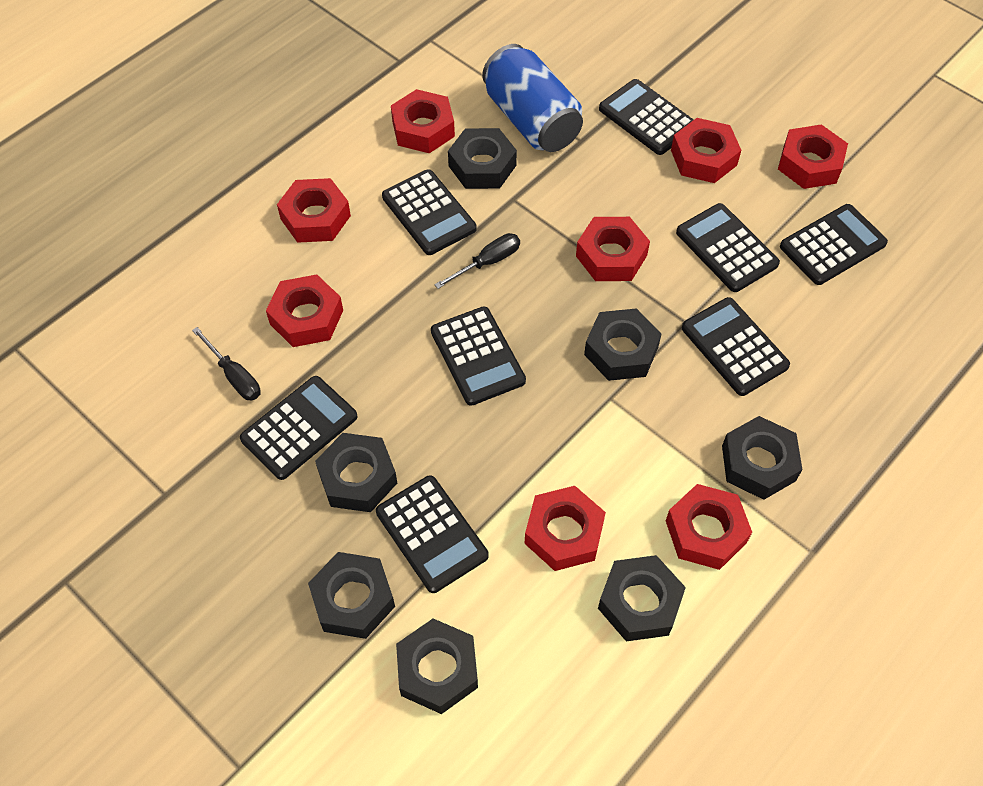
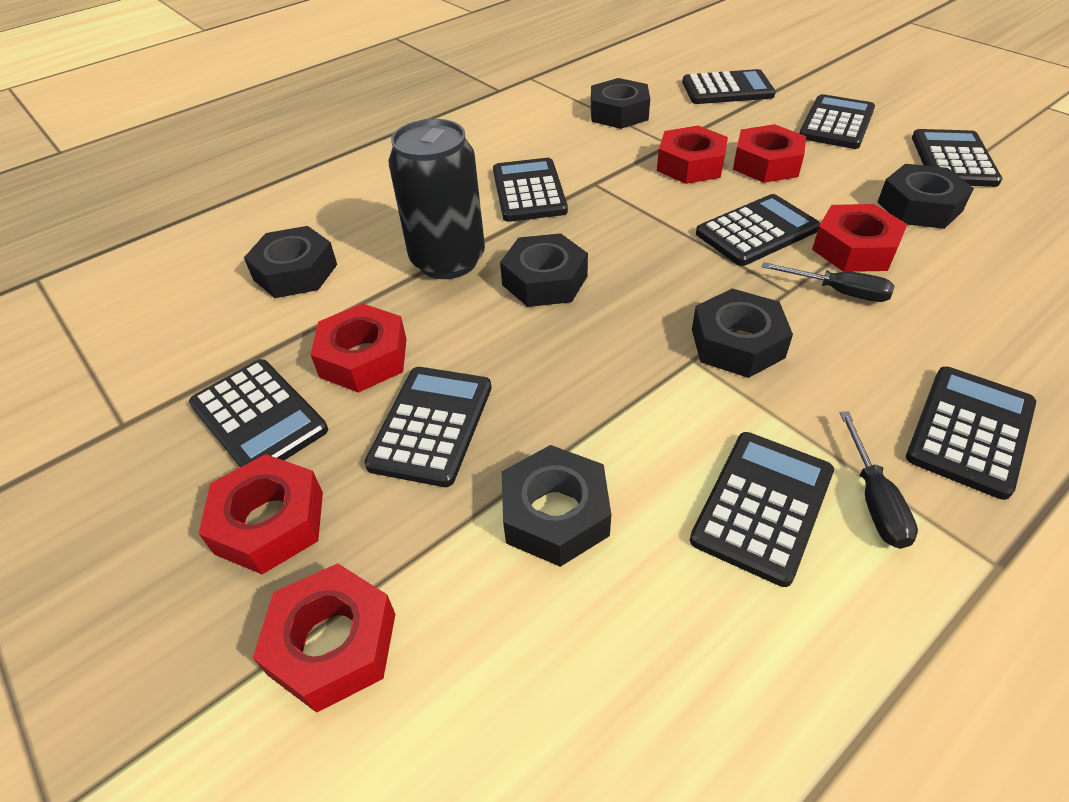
black calculator: 8 -> 9
black can: 0 -> 1
black nut: 7 -> 6
blue can: 1 -> 0
red nut: 8 -> 6

